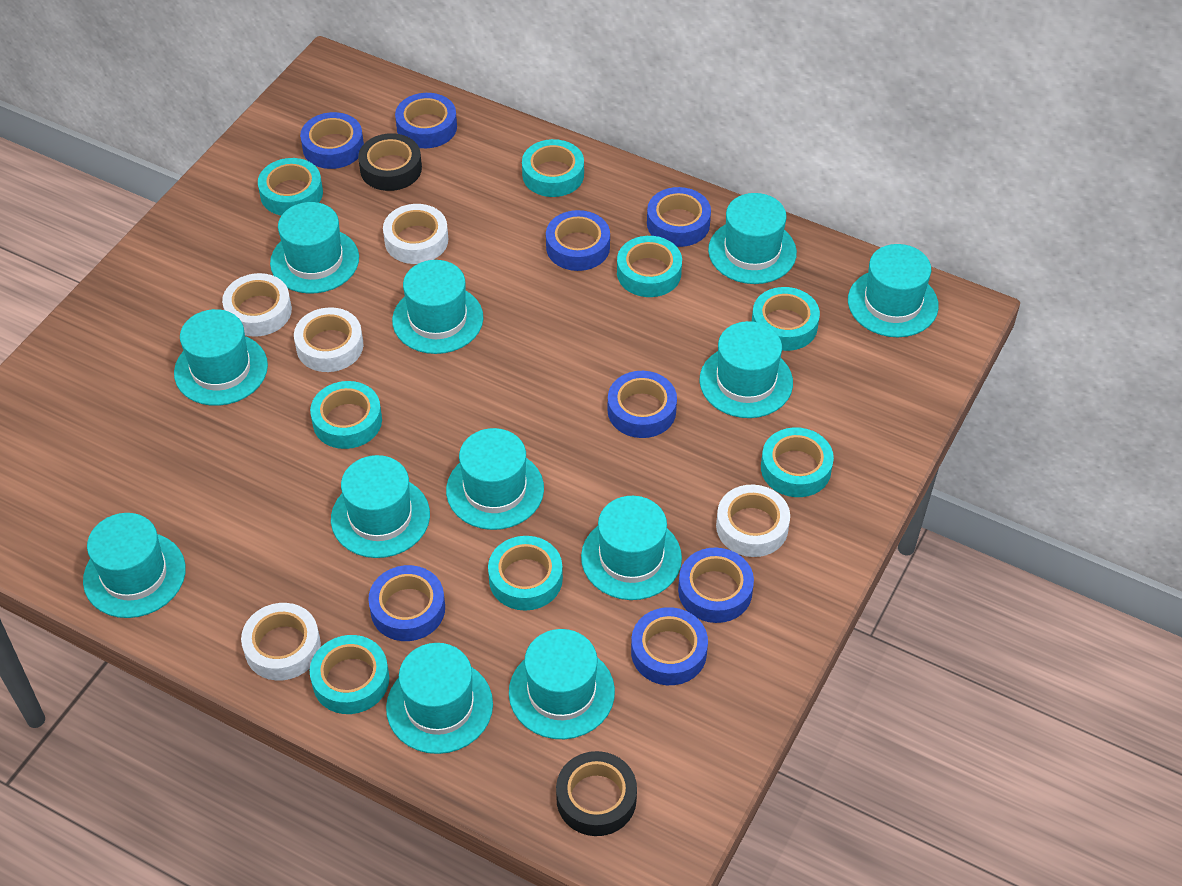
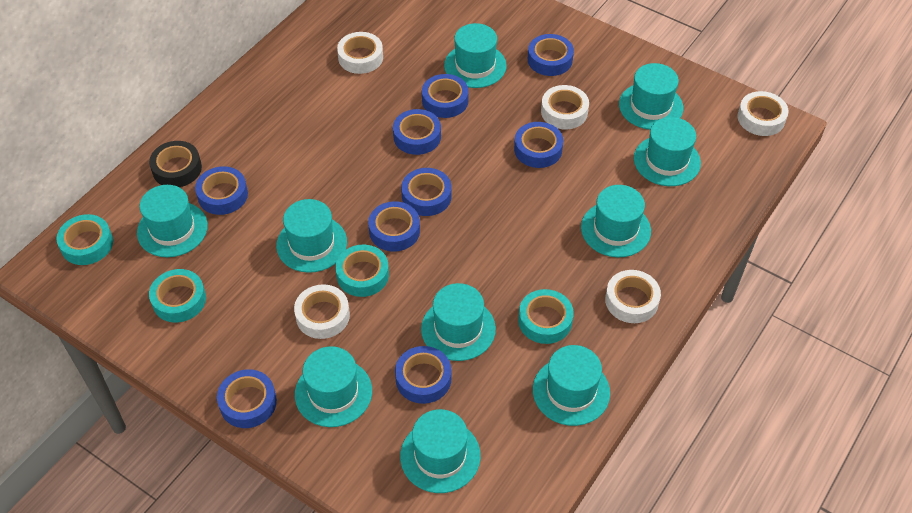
black tape: 2 -> 1
blue tape: 8 -> 9
turquoise hat: 12 -> 10
turquoise tape: 8 -> 4

